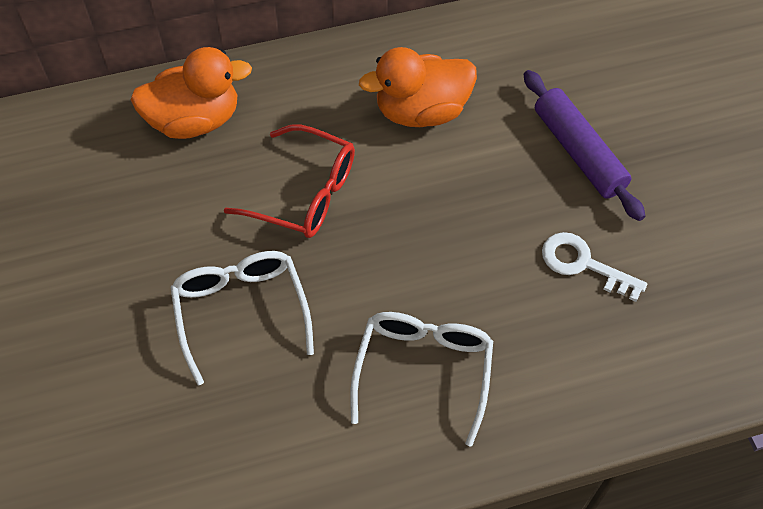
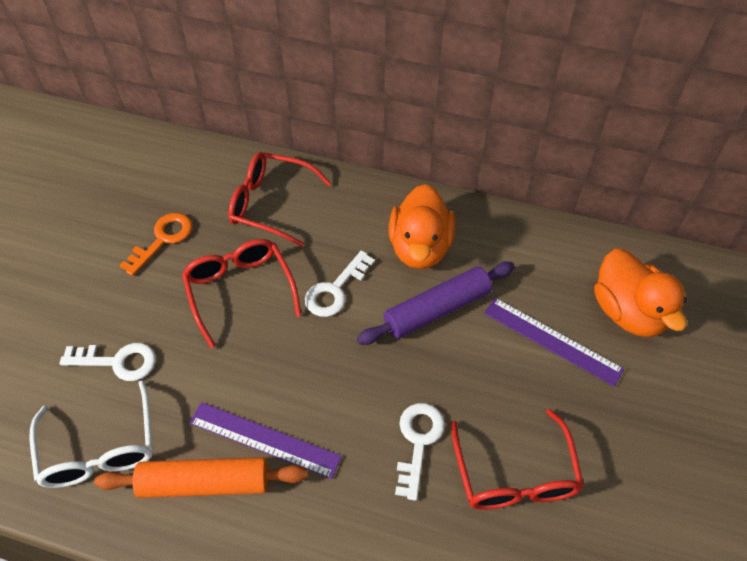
orange key: 0 -> 1
orange rolling pin: 0 -> 1
purple ruler: 0 -> 2
red glasses: 1 -> 3
white glasses: 2 -> 1
white key: 1 -> 3

